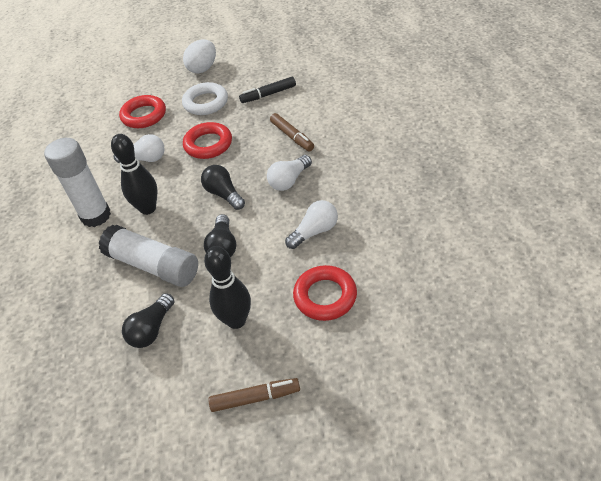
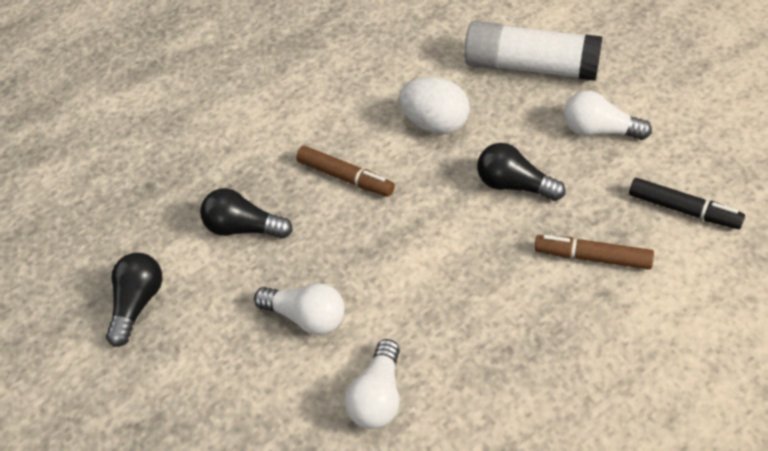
black bowling pin: 2 -> 0
red ring: 3 -> 0
white glue stick: 2 -> 1
white ring: 1 -> 0

